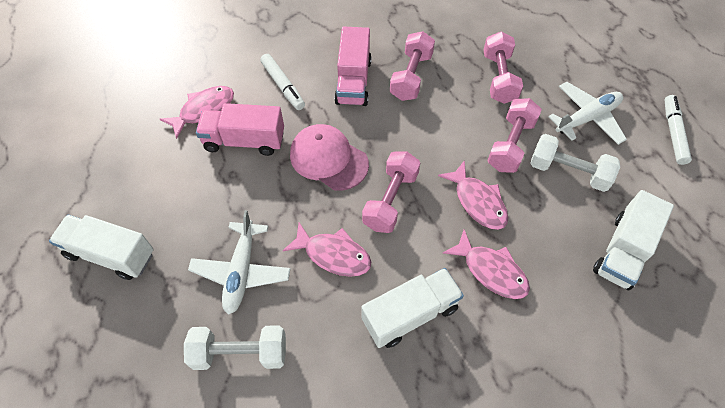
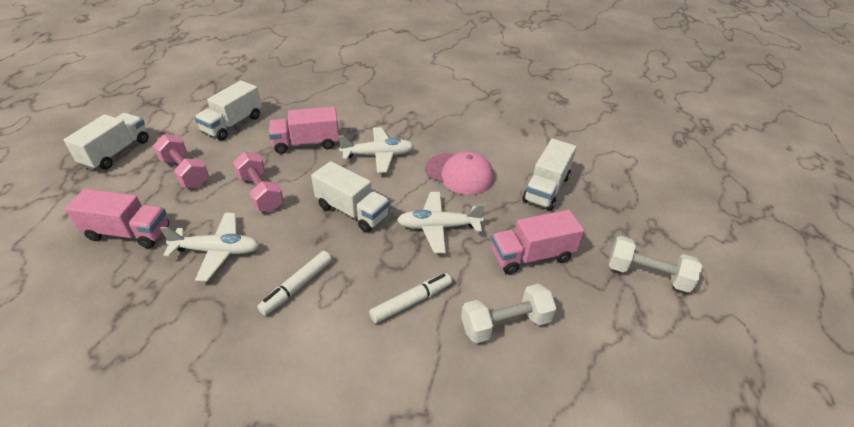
pink dumbbell: 4 -> 2
pink fish: 4 -> 0
pink truck: 2 -> 3
white plane: 2 -> 3
white truck: 3 -> 4

